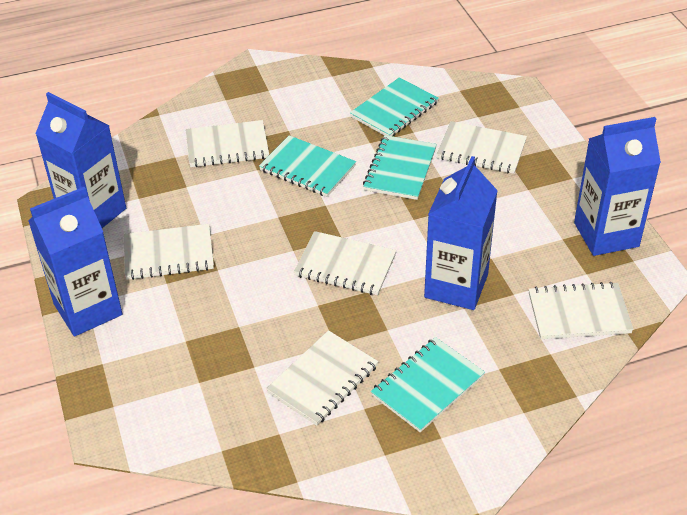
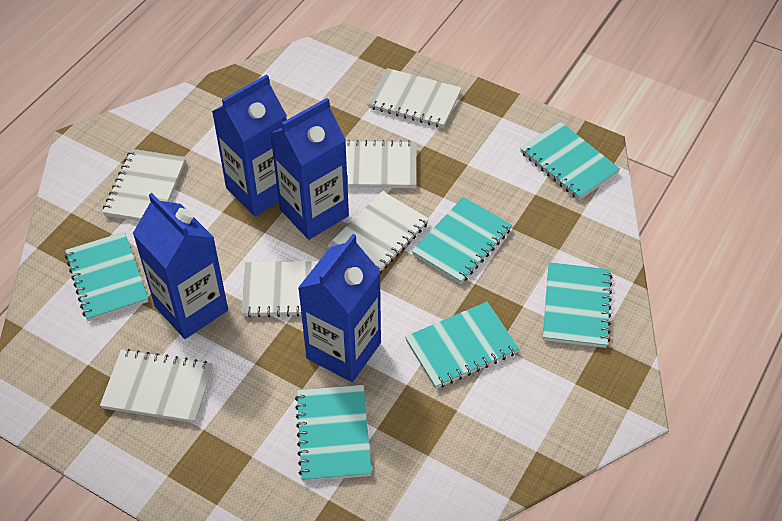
turquoise notebook: 4 -> 6

